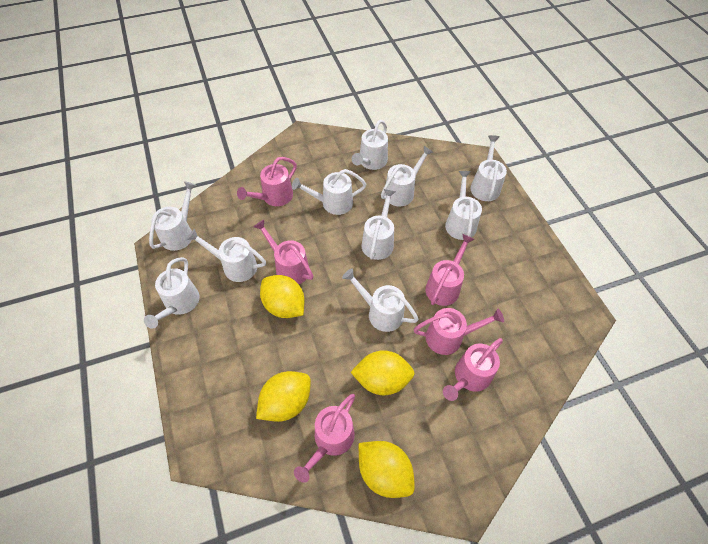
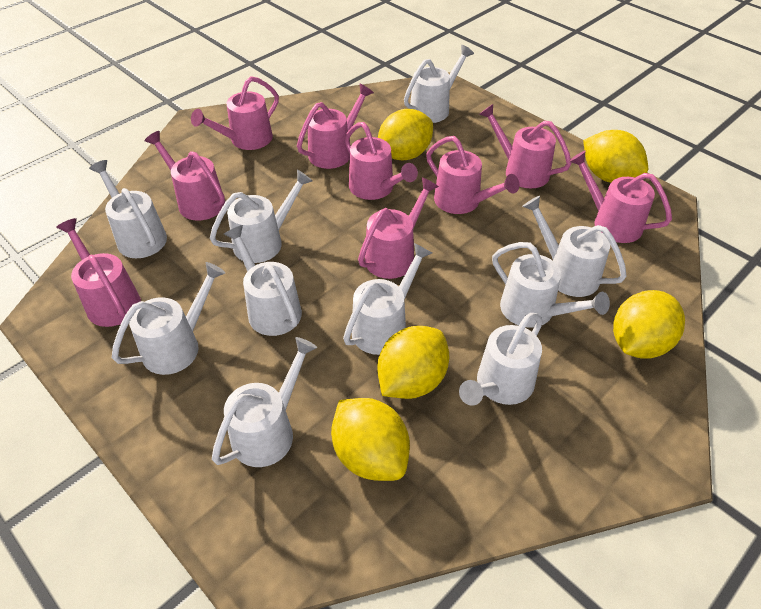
pink watering can: 6 -> 9
yellow lemon: 4 -> 5

